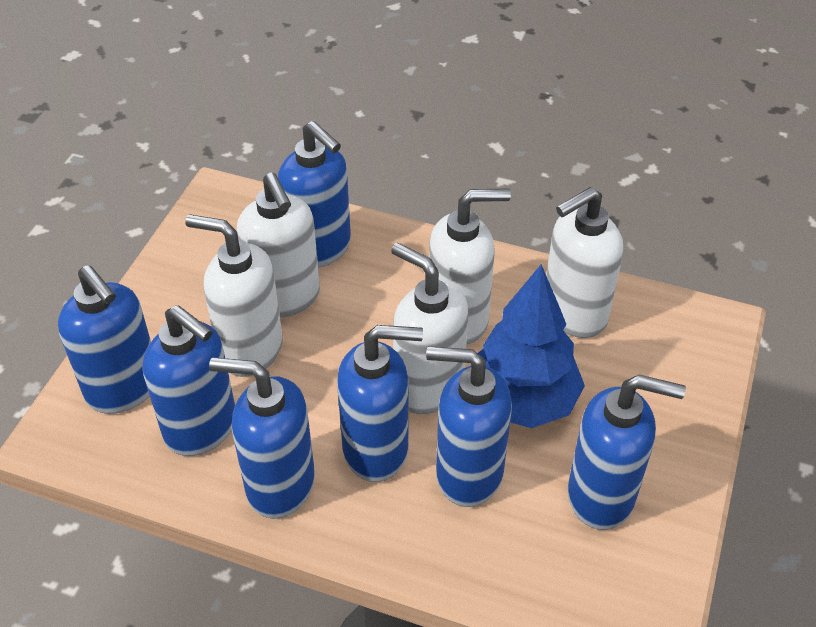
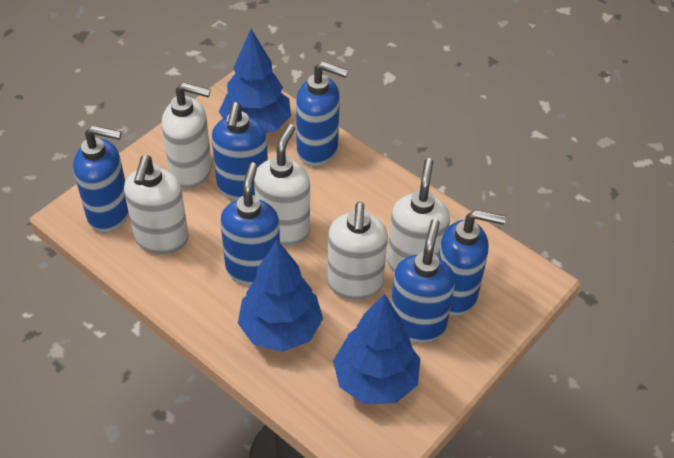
blue soap dispenser: 7 -> 6
blue tree: 1 -> 3

